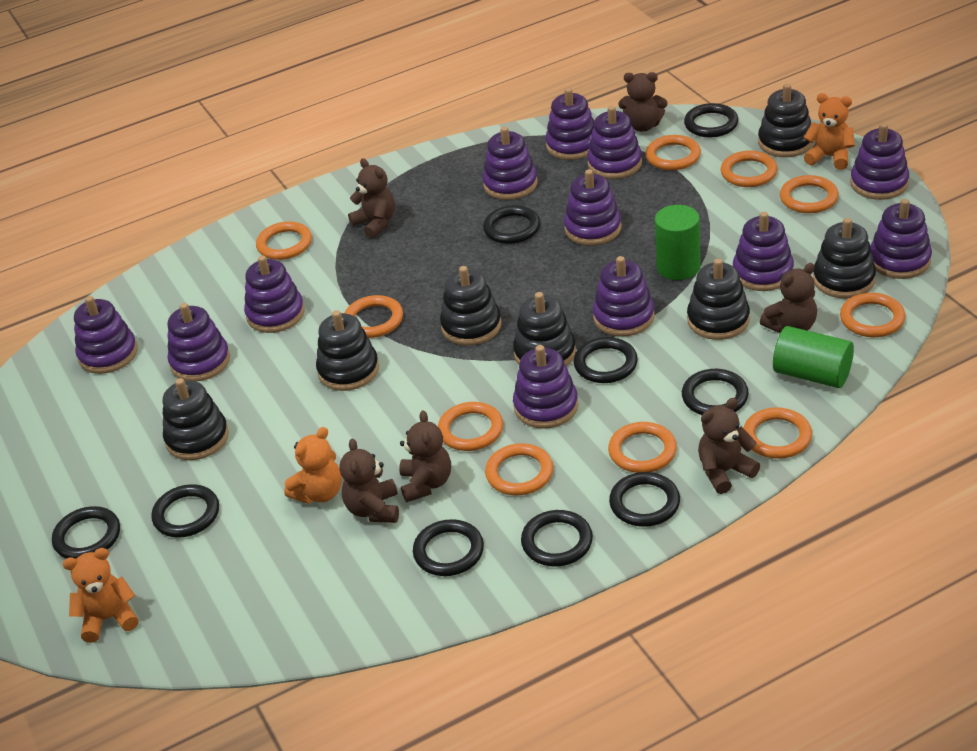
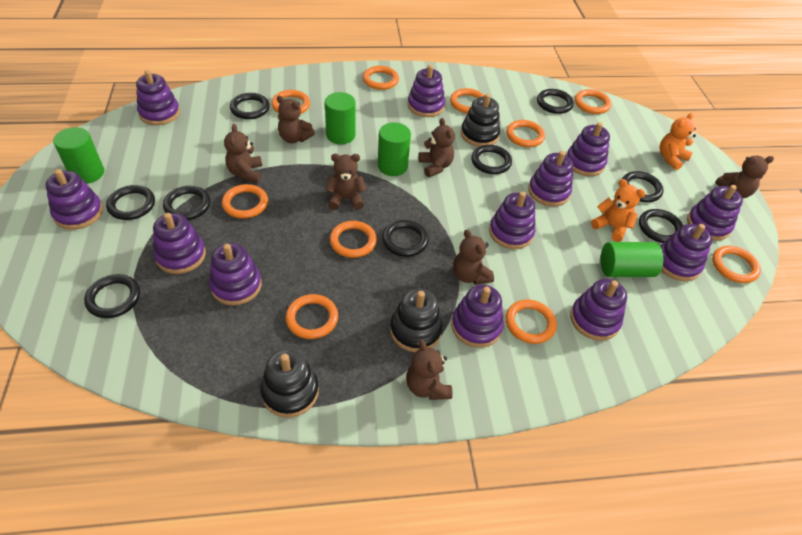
black stacking toy: 7 -> 3
brown teddy bear: 6 -> 7
green cylinder: 2 -> 4
orange teddy bear: 3 -> 2

